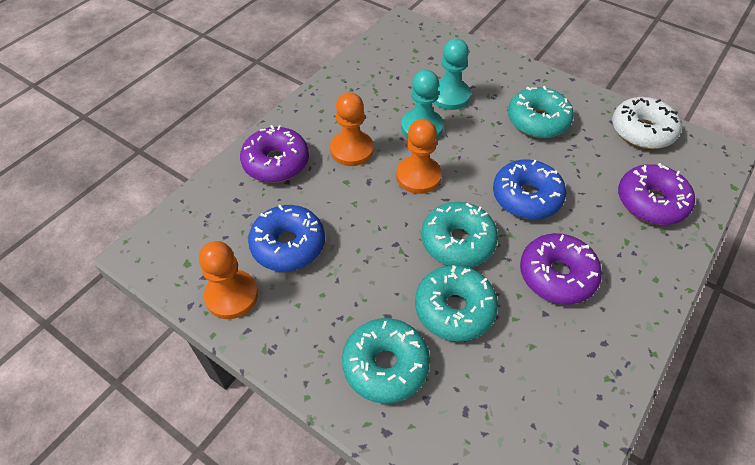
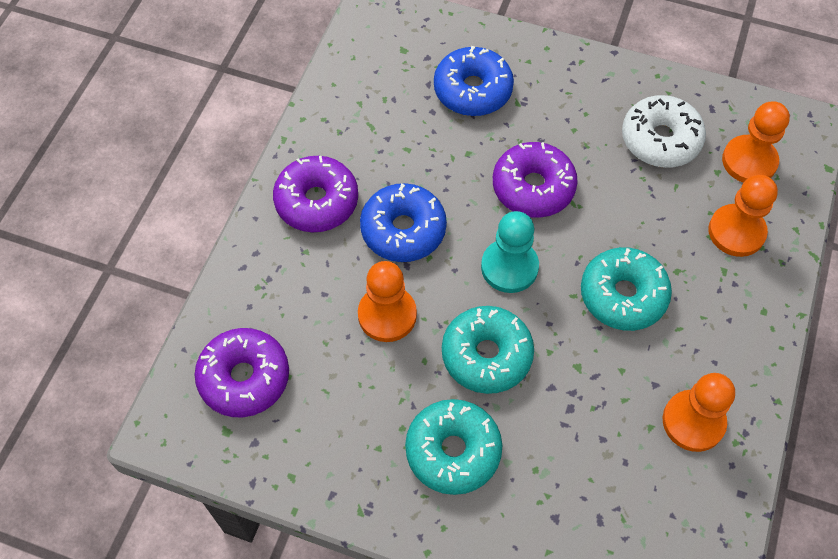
orange pawn: 3 -> 4
turquoise donut: 4 -> 3
turquoise pawn: 2 -> 1

